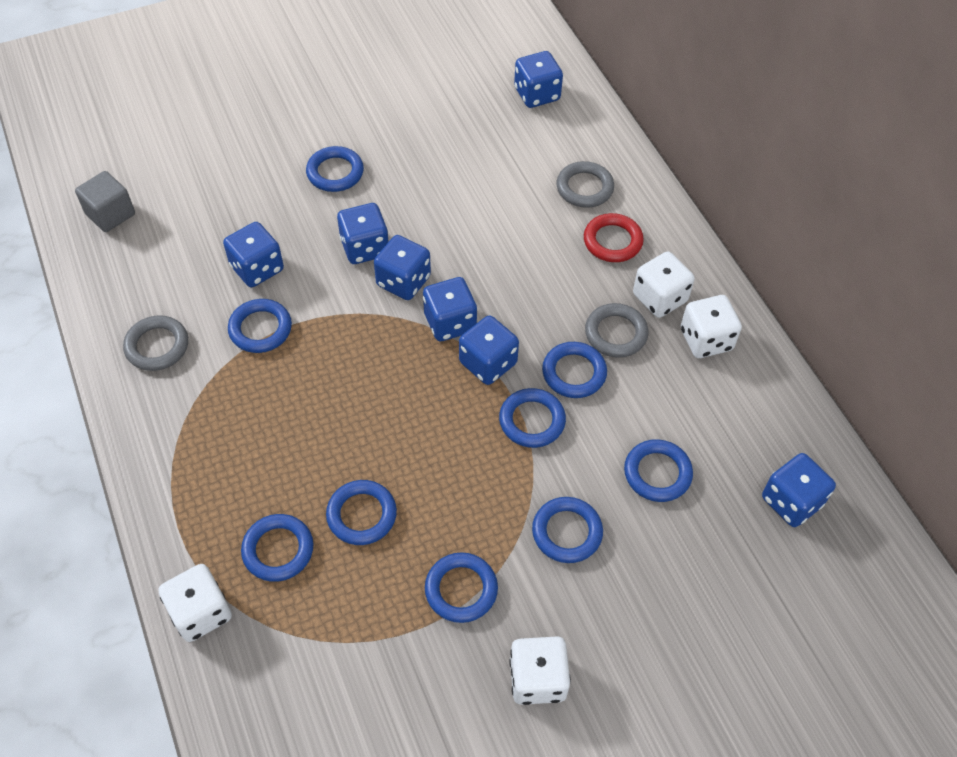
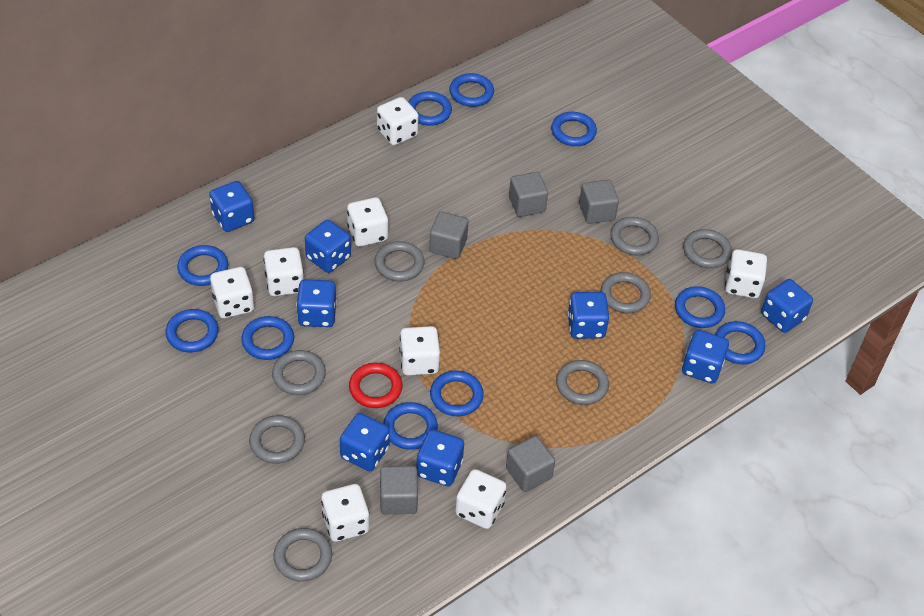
blue dice: 7 -> 8
blue ring: 9 -> 10
grey cube: 1 -> 5
grey ring: 3 -> 8
white dice: 4 -> 8

